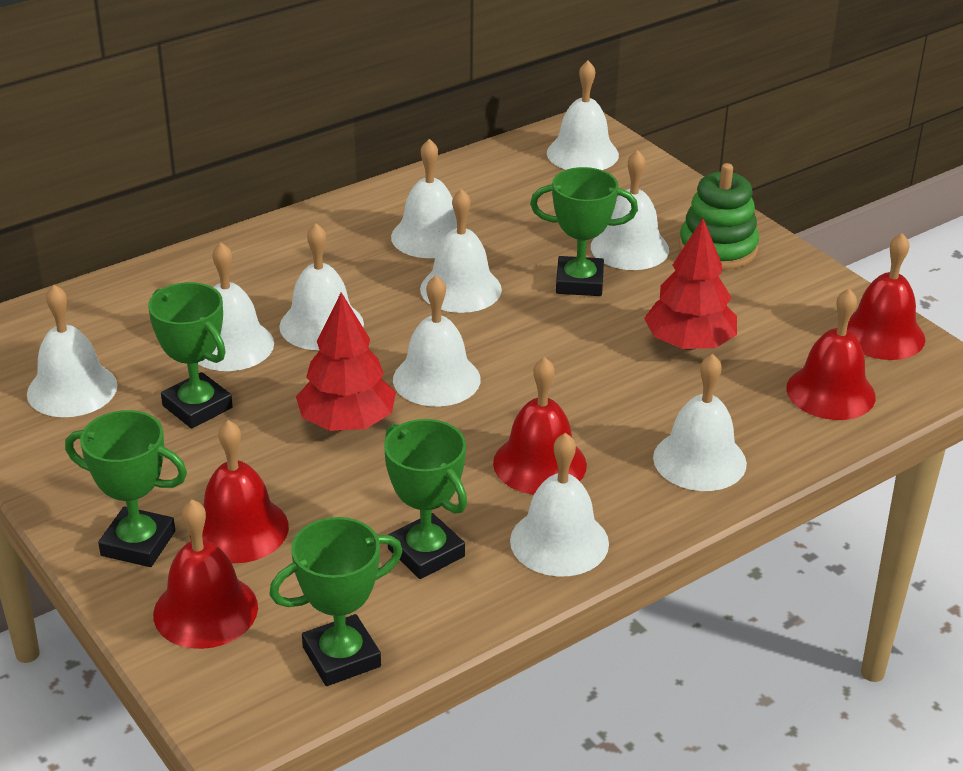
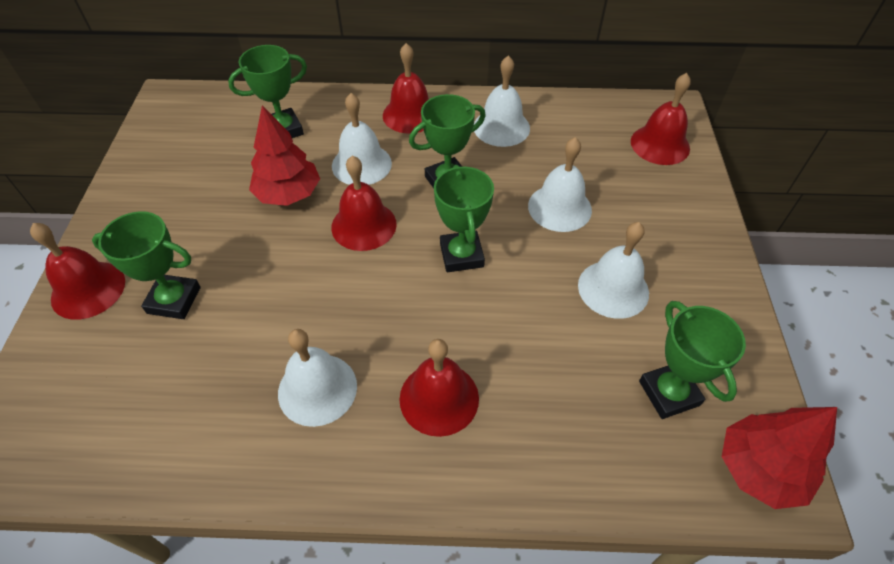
green stacking toy: 1 -> 0
white bell: 10 -> 5

